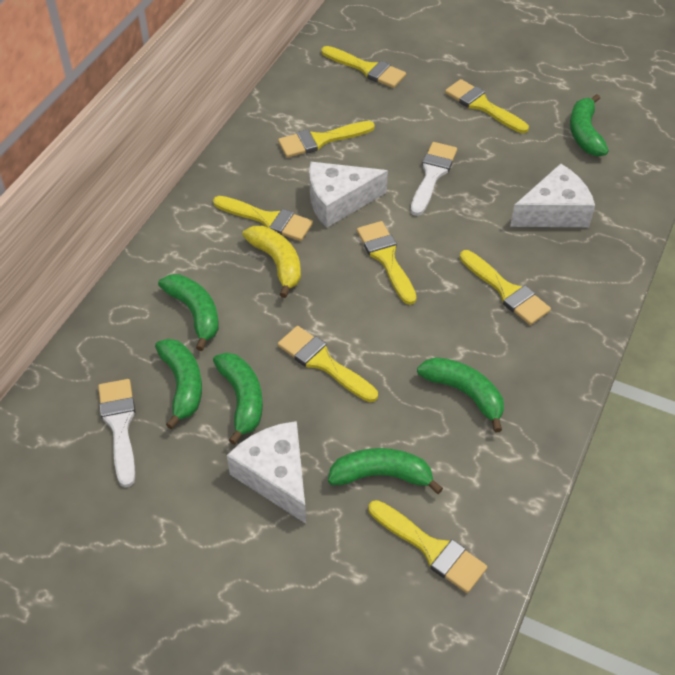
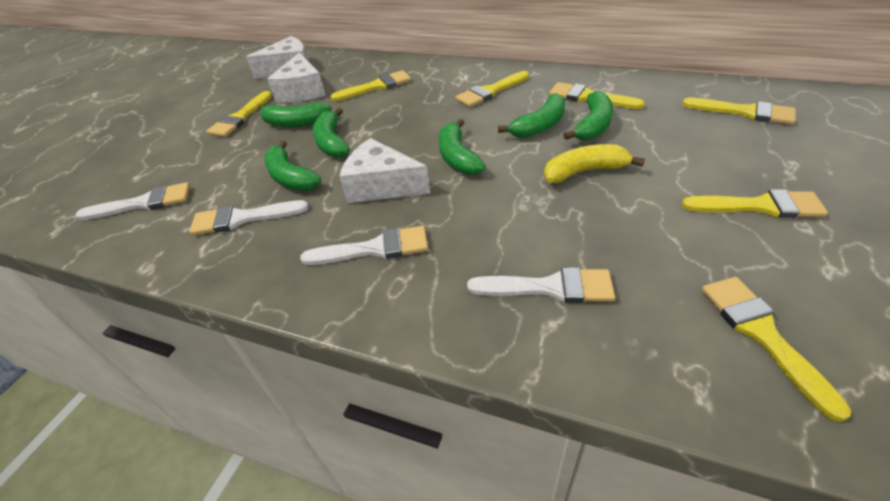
white brush: 2 -> 4
yellow brush: 8 -> 7

